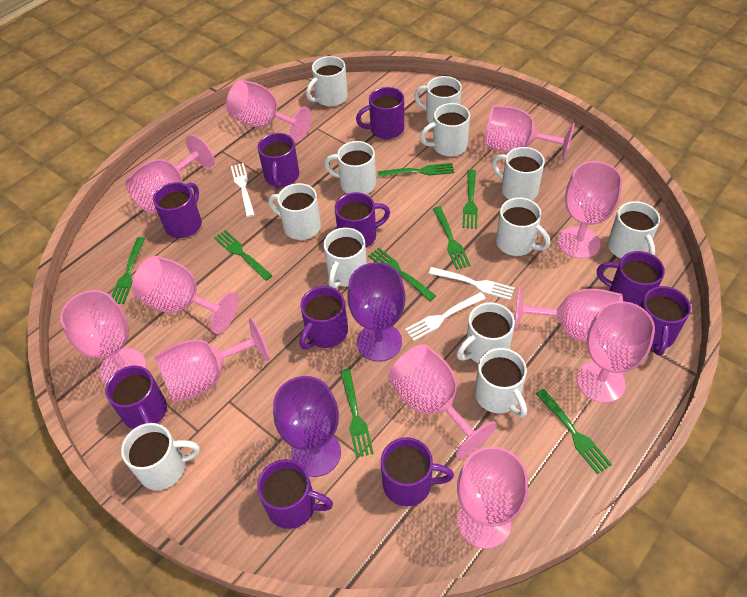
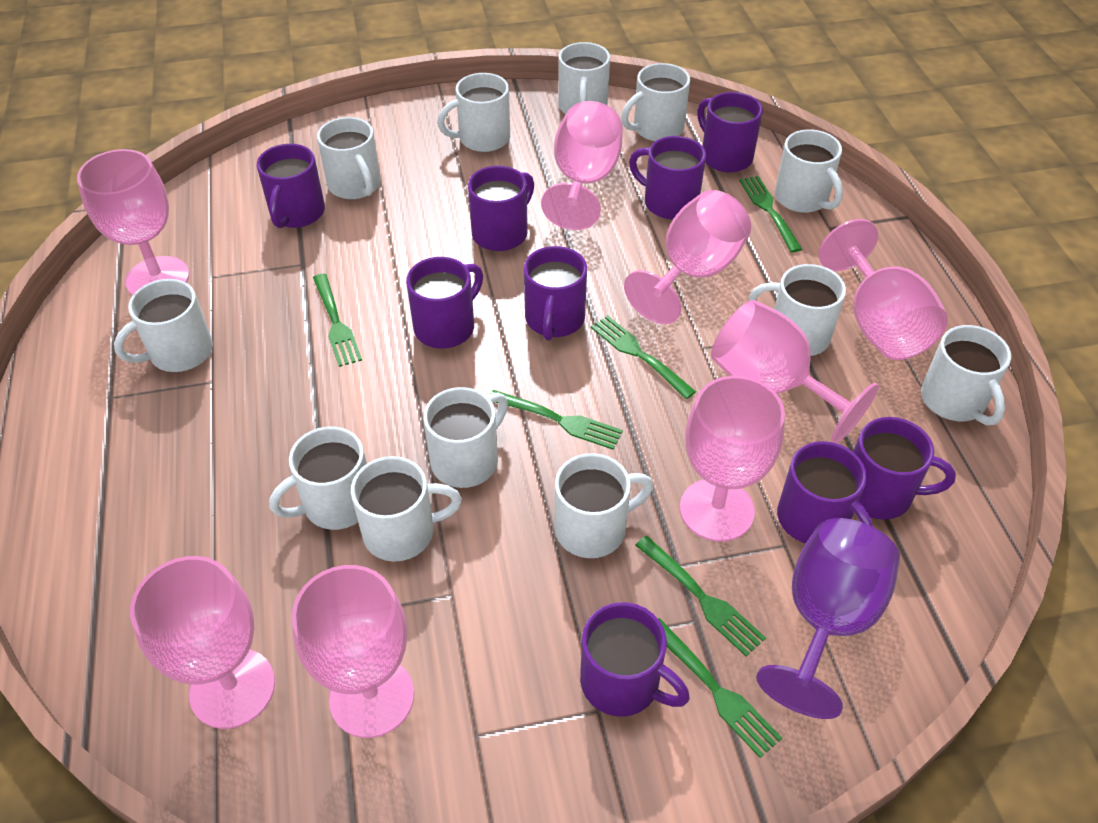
green fork: 8 -> 6
pink goblet: 11 -> 8
purple goblet: 2 -> 1
purple mug: 10 -> 9
white fork: 3 -> 0

